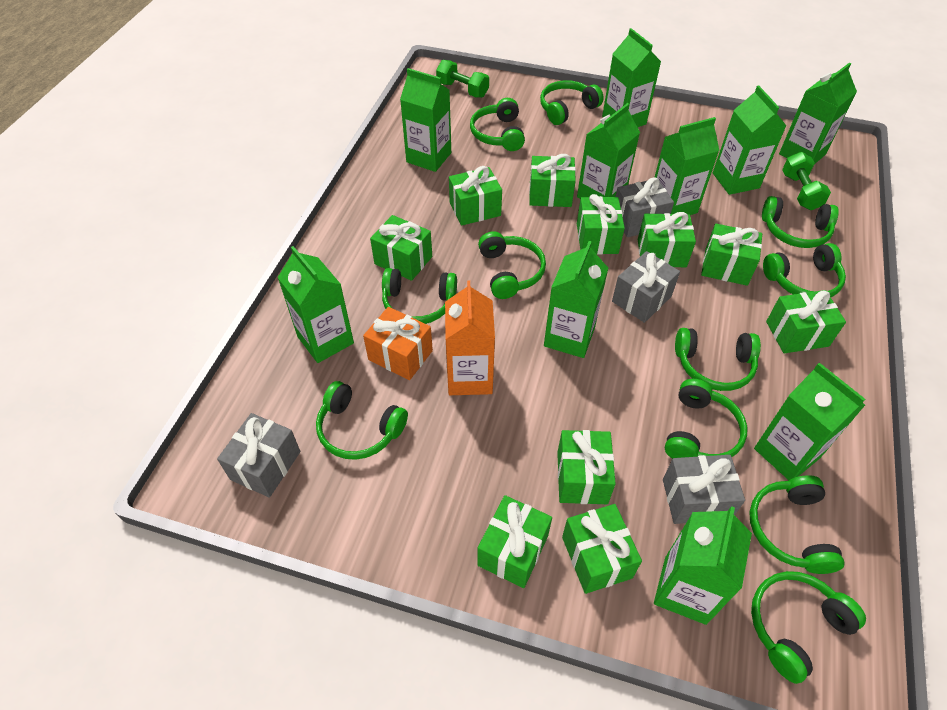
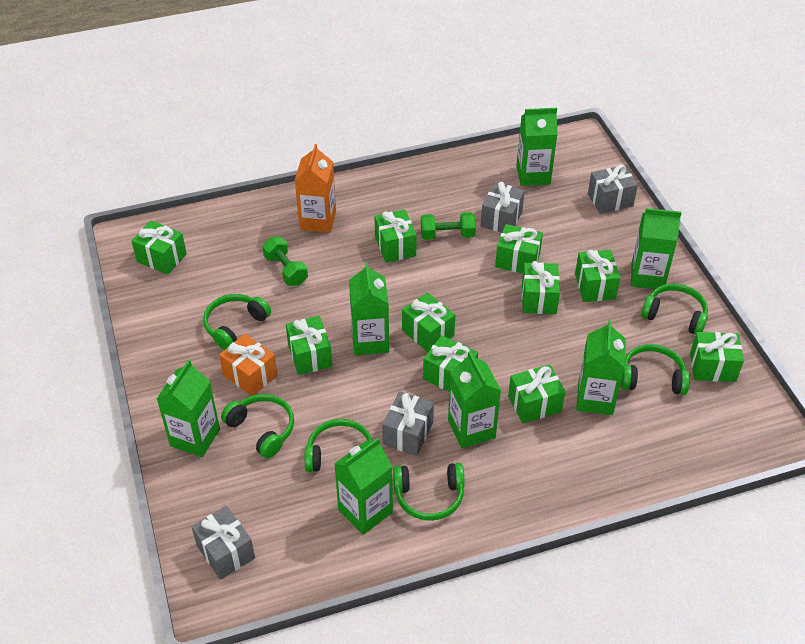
green carton: 10 -> 7
green headphones: 11 -> 6

